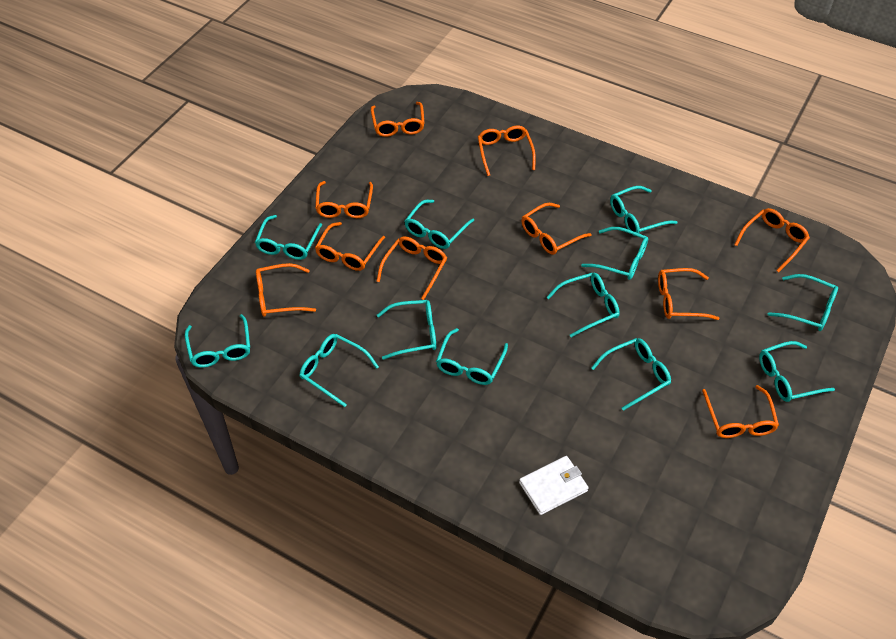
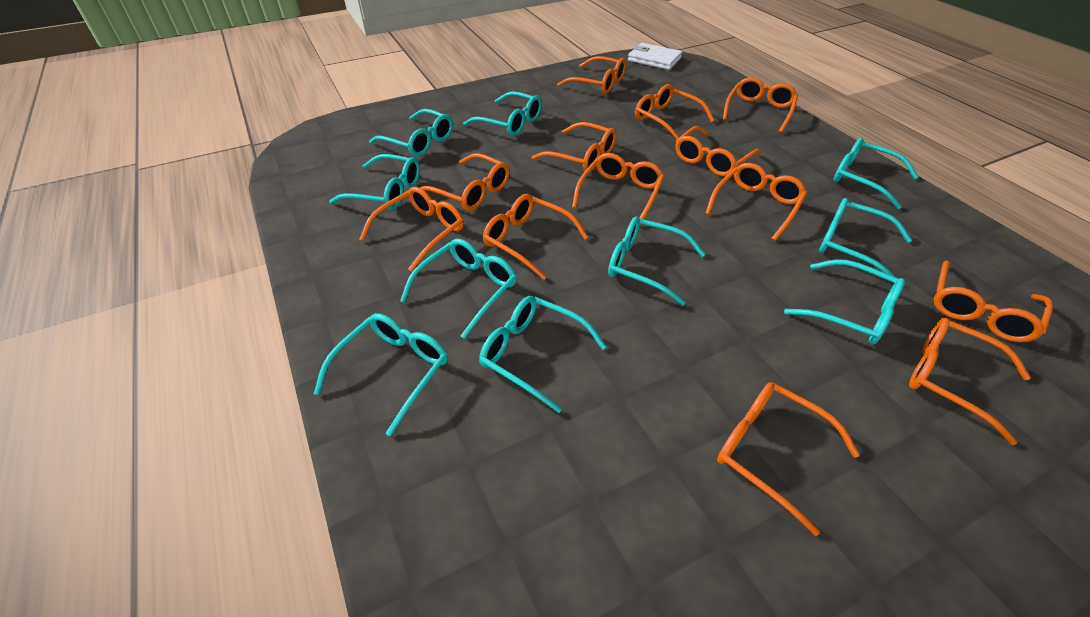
orange glasses: 10 -> 13
turquoise glasses: 12 -> 10

